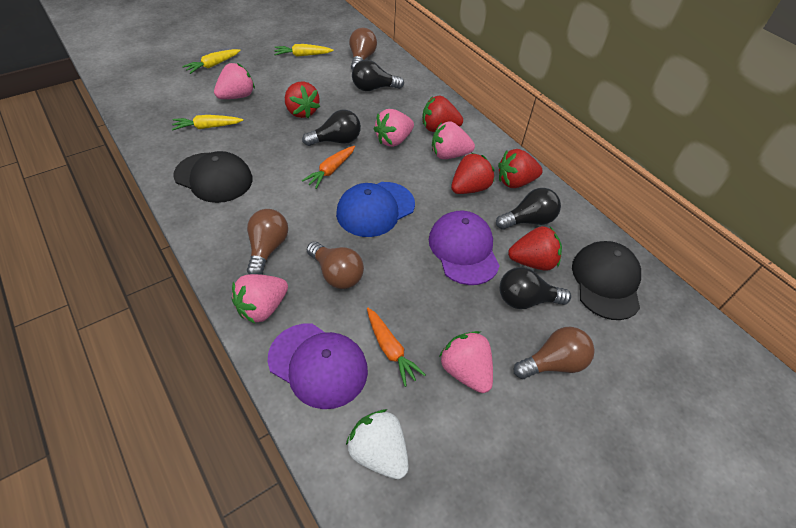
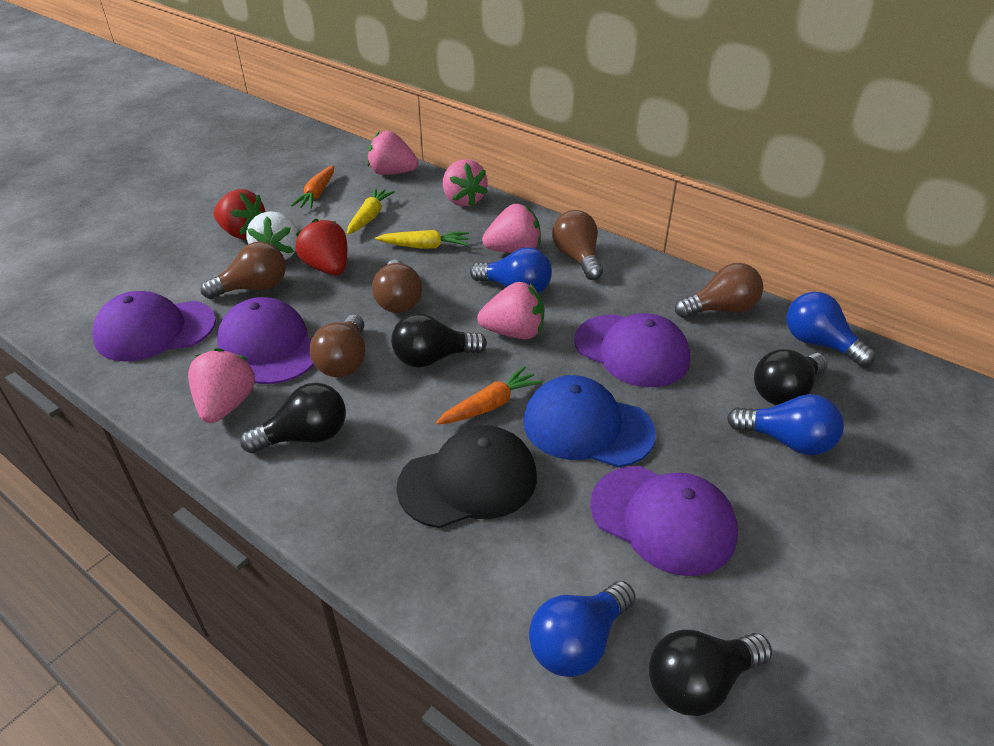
black cap: 2 -> 1
blue light bulb: 0 -> 4
brown light bulb: 4 -> 5
purple cap: 2 -> 4
red strawberry: 5 -> 2
yellow carrot: 3 -> 2

